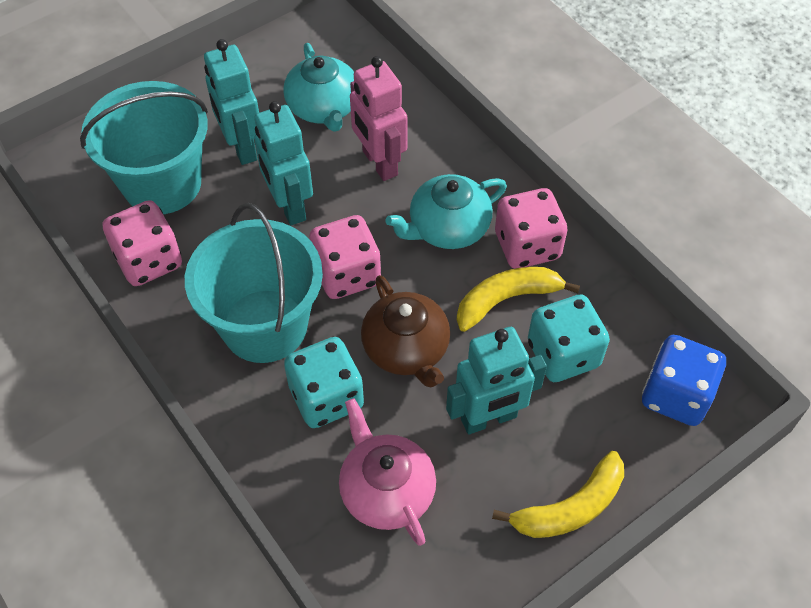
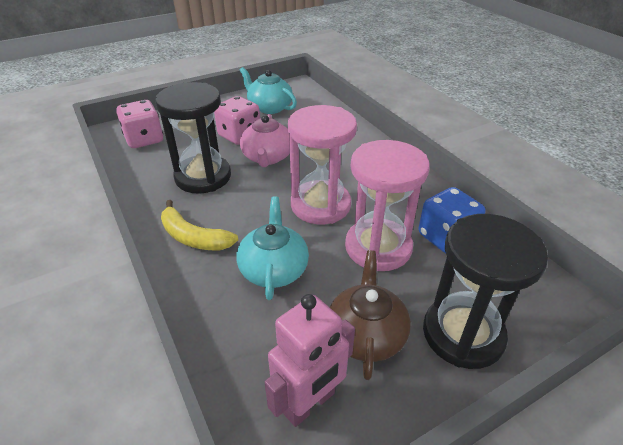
black hourglass: 0 -> 2
pink dice: 3 -> 2
pink hourglass: 0 -> 2
turquoise bucket: 2 -> 0
turquoise dice: 2 -> 0
turquoise robot: 3 -> 0
yellow banana: 2 -> 1

